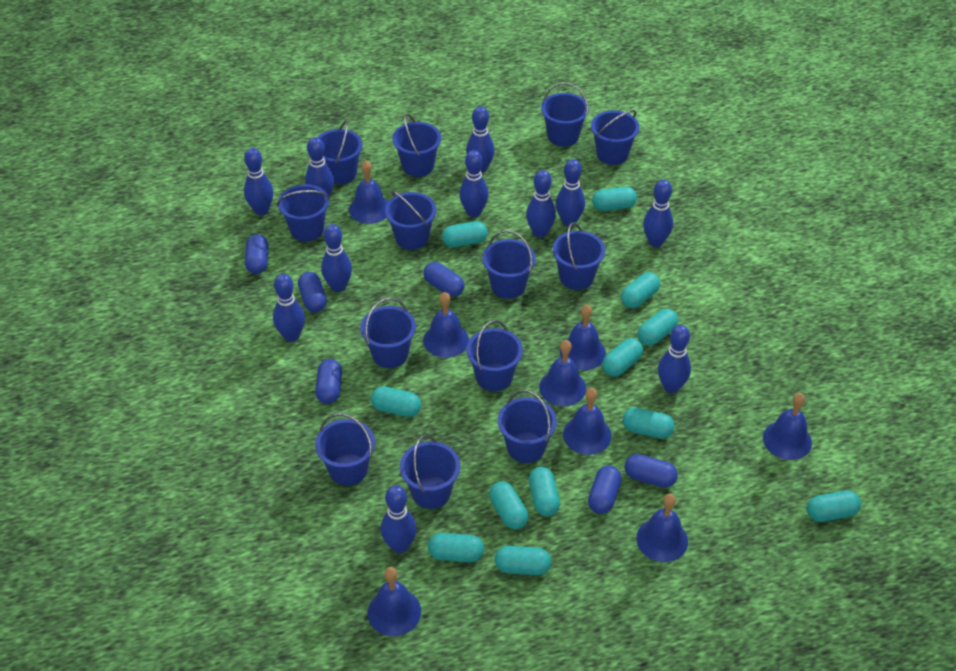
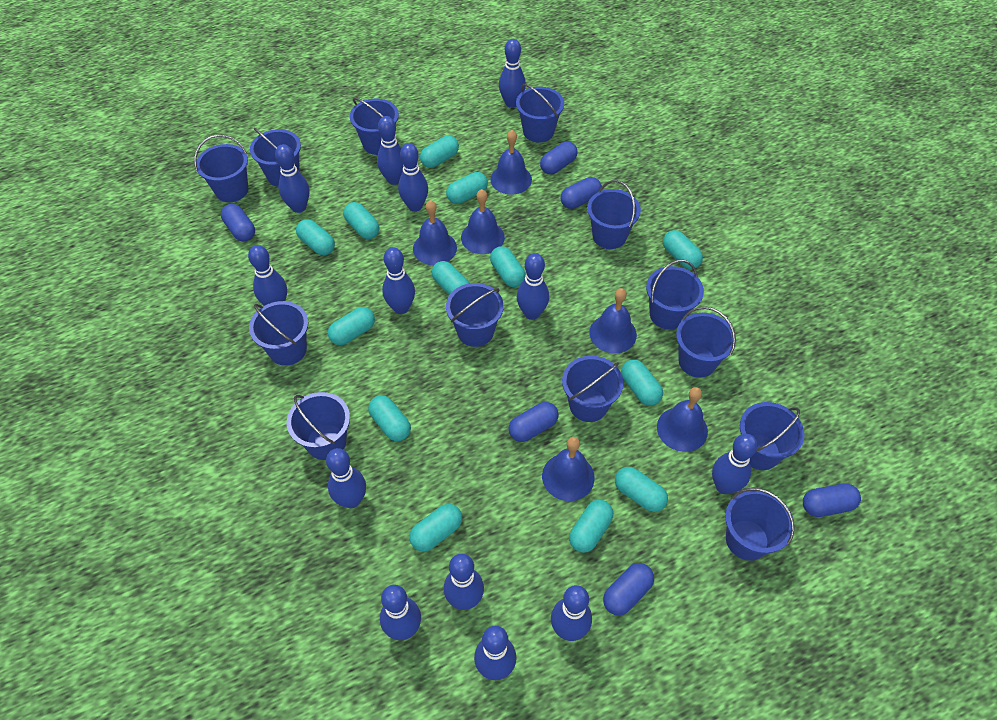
blue bell: 8 -> 6
blue bowling pin: 11 -> 13
turquoise capsule: 12 -> 13

